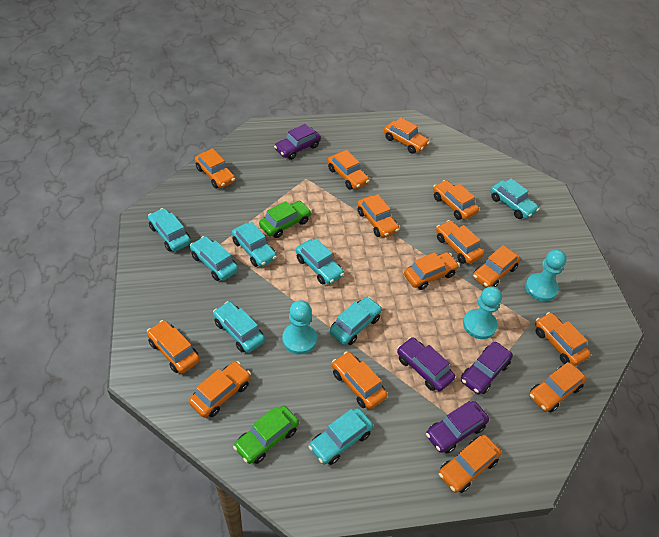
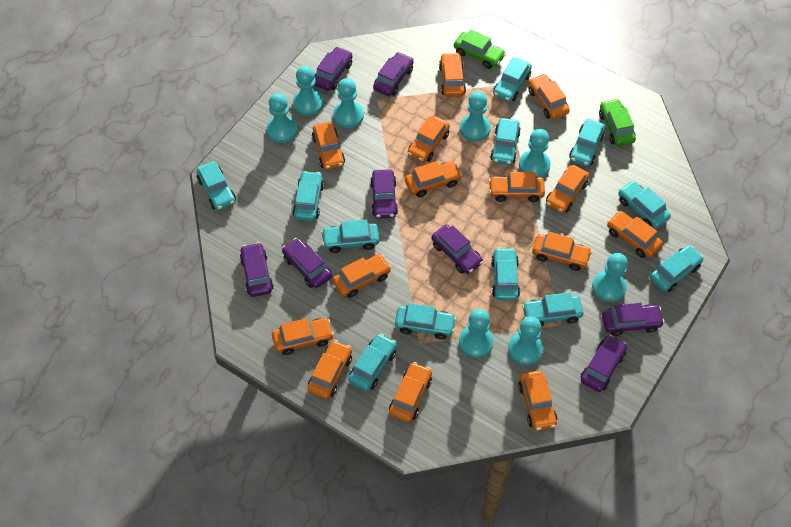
purple car: 4 -> 8
turquoise car: 8 -> 12
turquoise pawn: 3 -> 8

